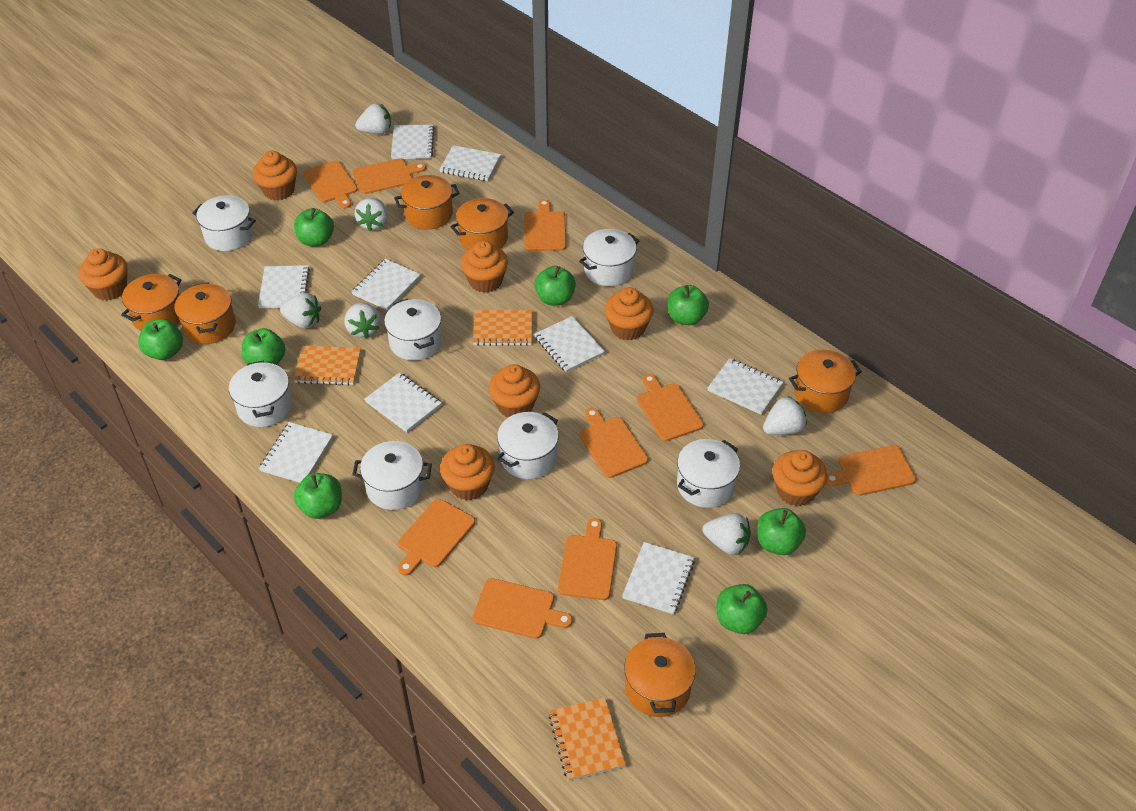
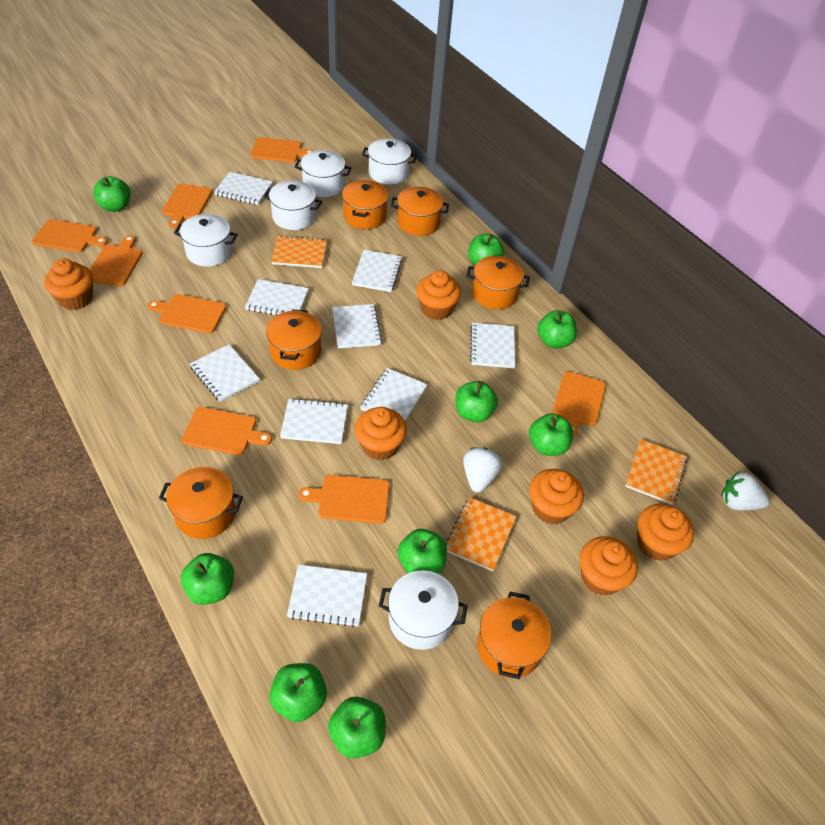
green apple: 8 -> 9
orange cupcake: 7 -> 6
orange cutting board: 9 -> 8
white pot: 7 -> 5
white strawberry: 6 -> 2

